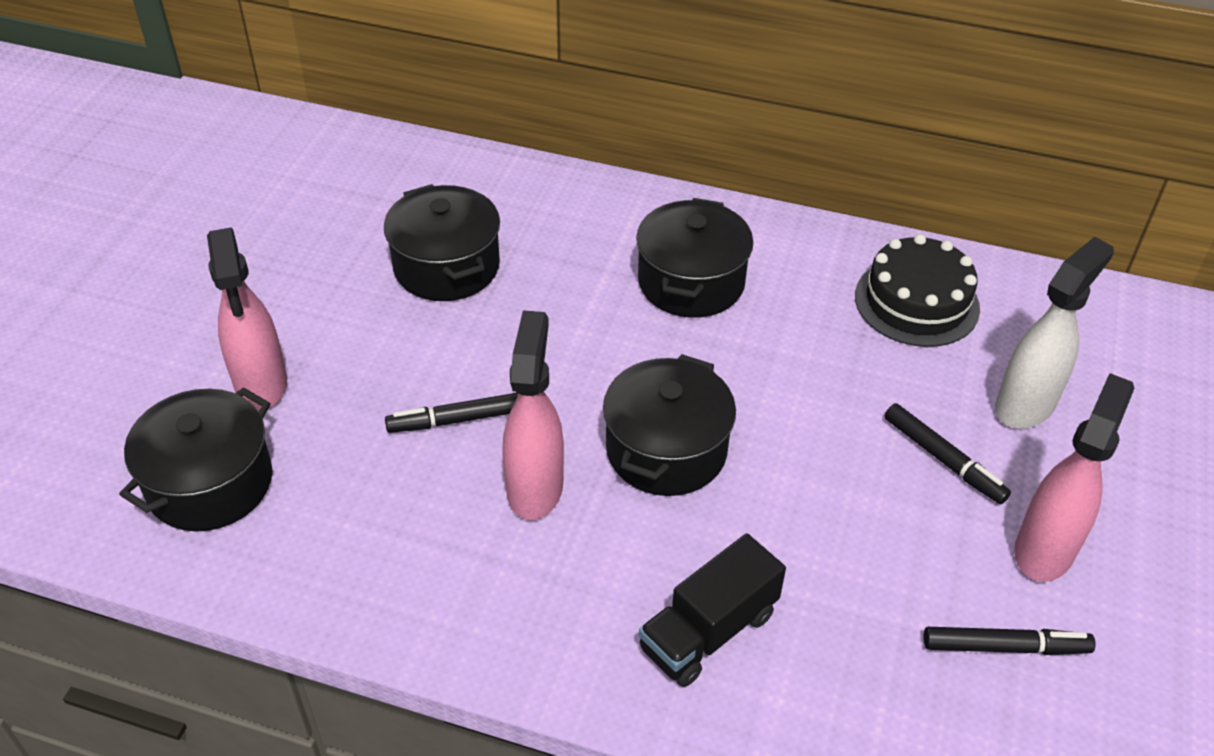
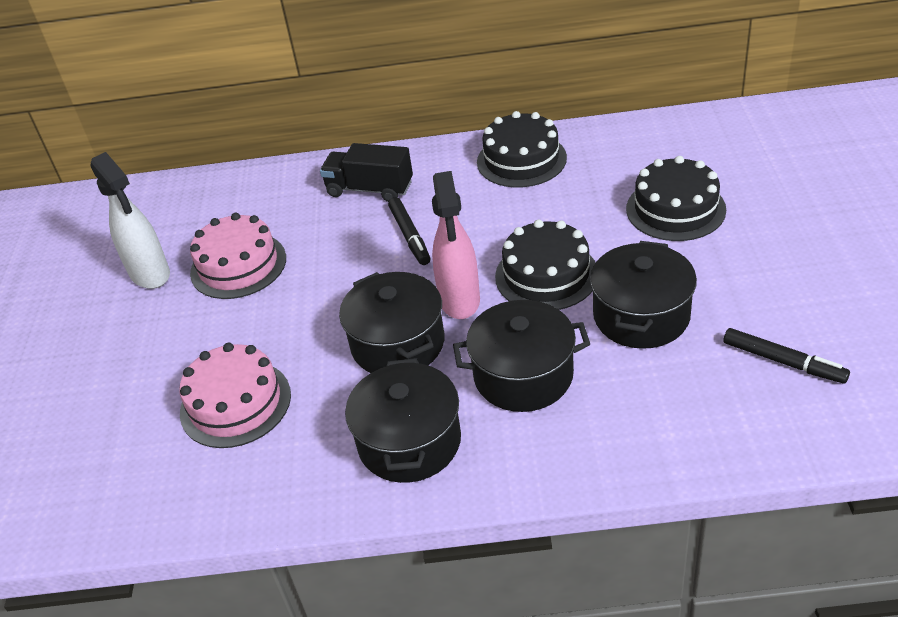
black cake: 1 -> 3
black marker: 3 -> 2
pink cake: 0 -> 2
pink spray bottle: 3 -> 1

